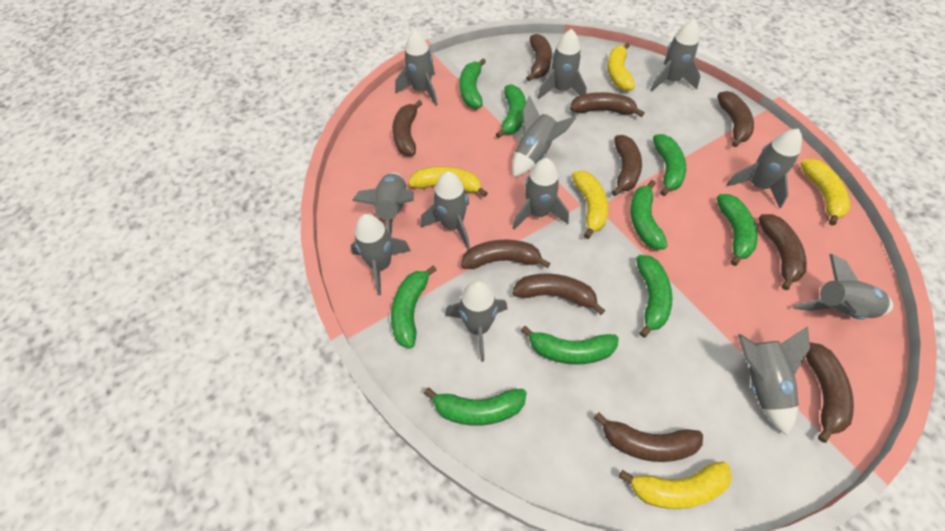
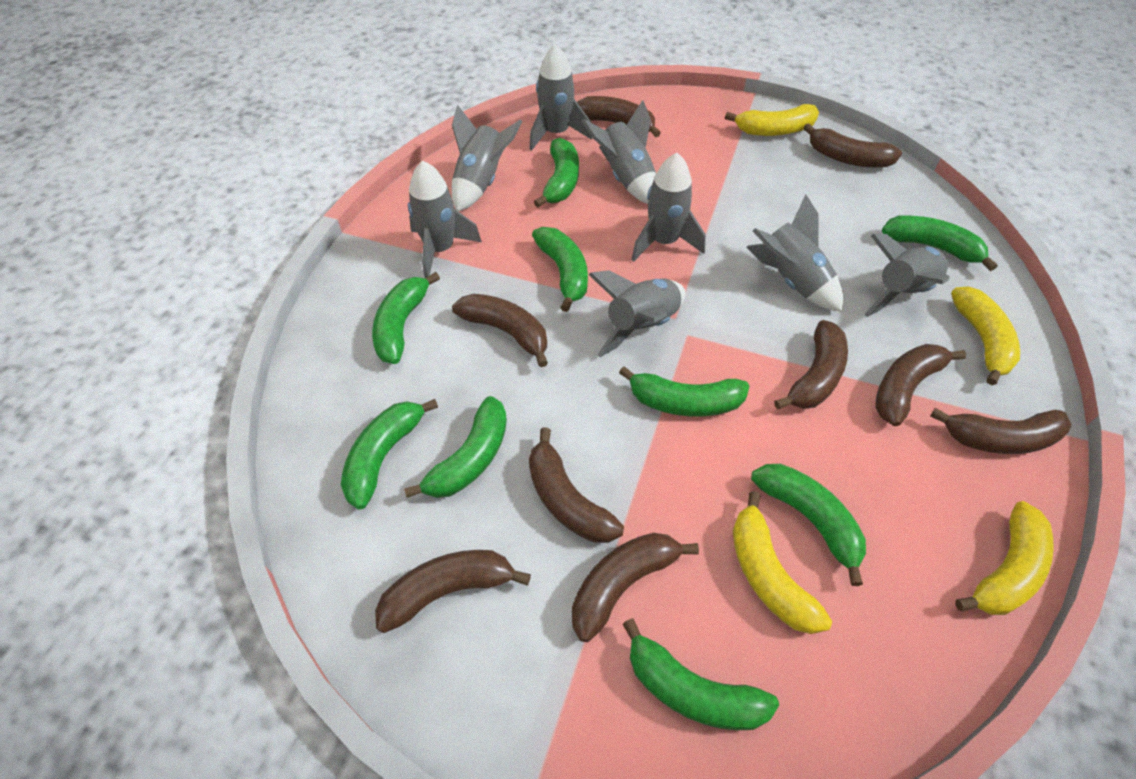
brown banana: 10 -> 9
grey rocket: 12 -> 8
yellow banana: 5 -> 4

